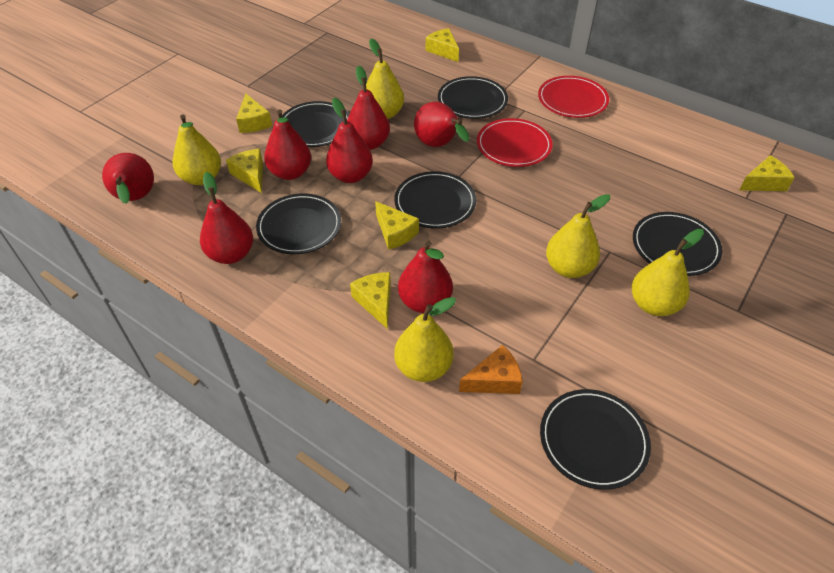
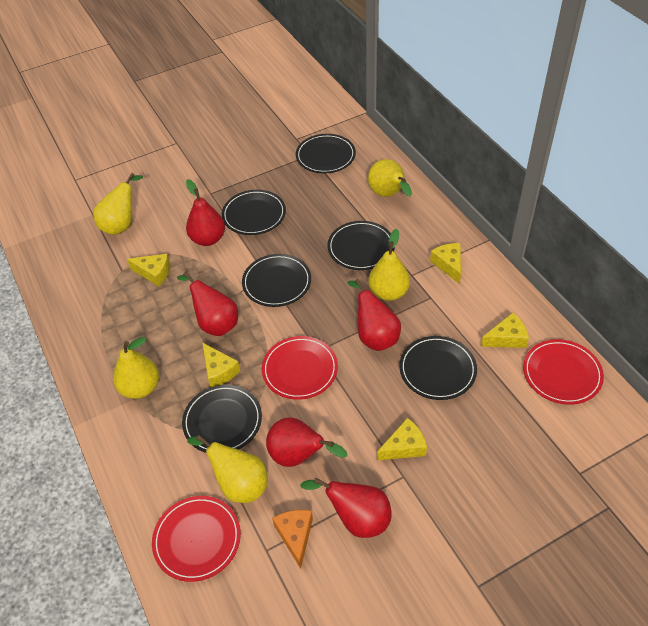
red pear: 7 -> 5
red plate: 2 -> 3
yellow cheese: 6 -> 5

